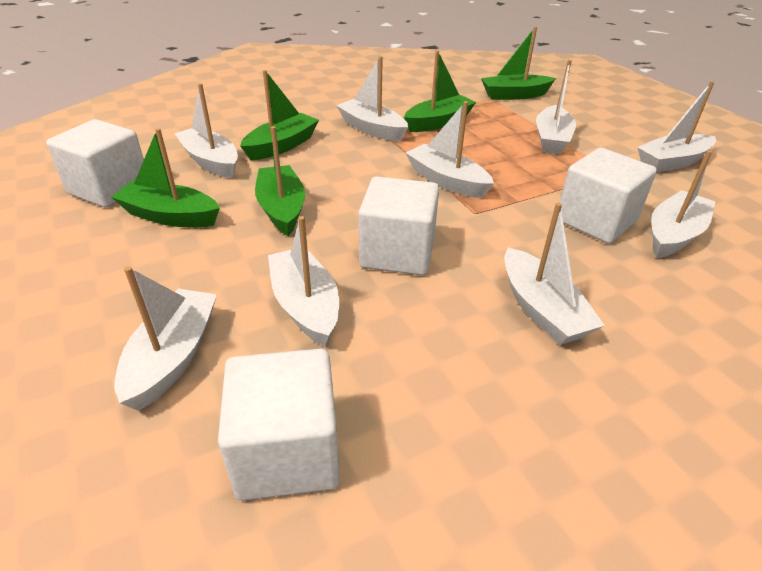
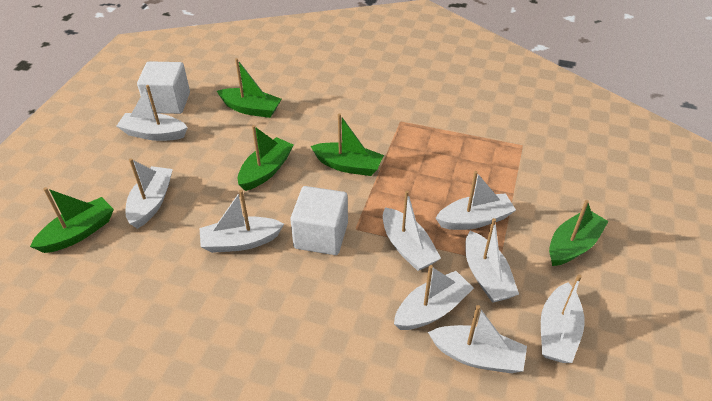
white cube: 4 -> 2

